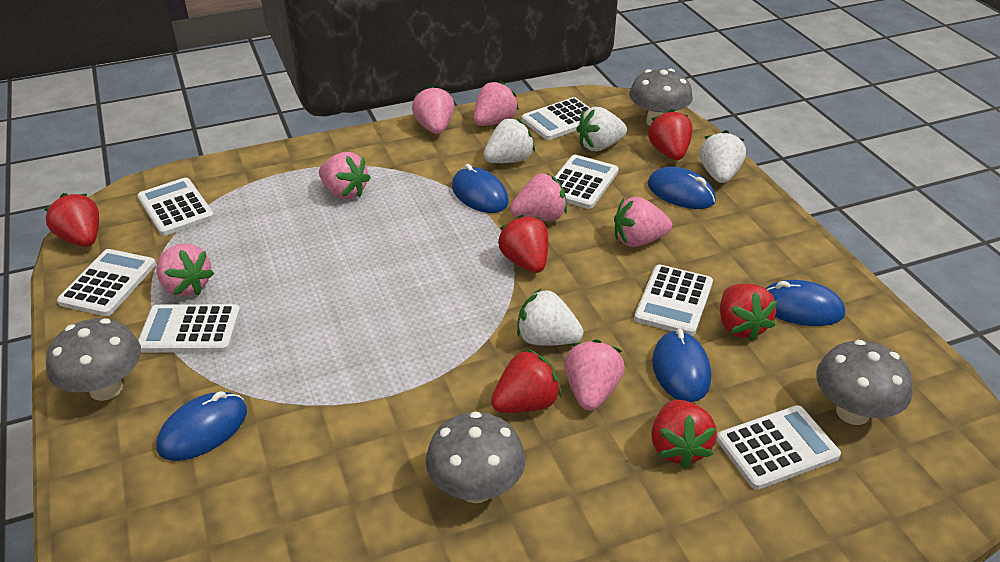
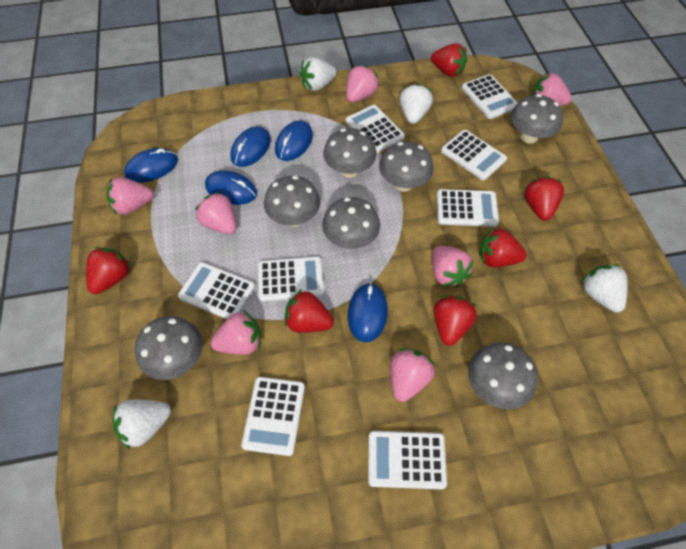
grey mushroom: 4 -> 7
white calculator: 7 -> 8

